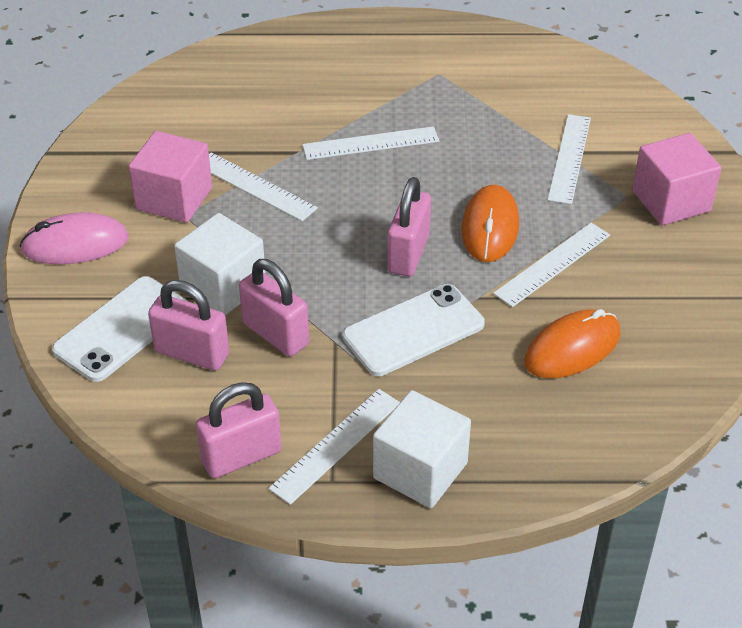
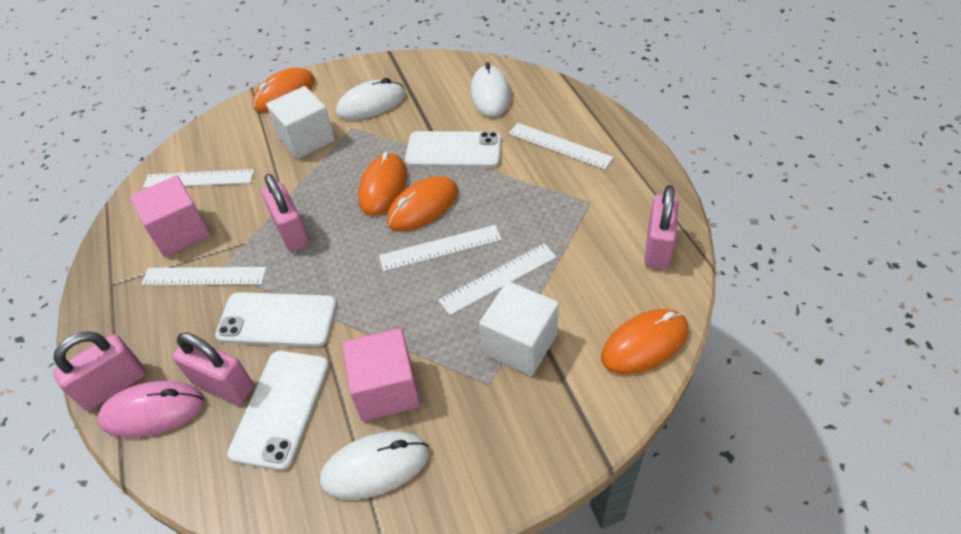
orange mouse: 2 -> 4
white mouse: 0 -> 3
white phone: 2 -> 3

